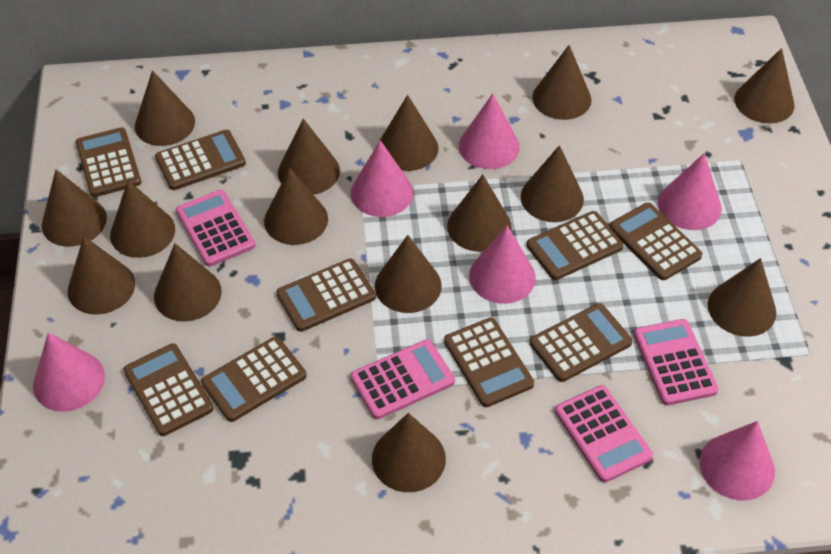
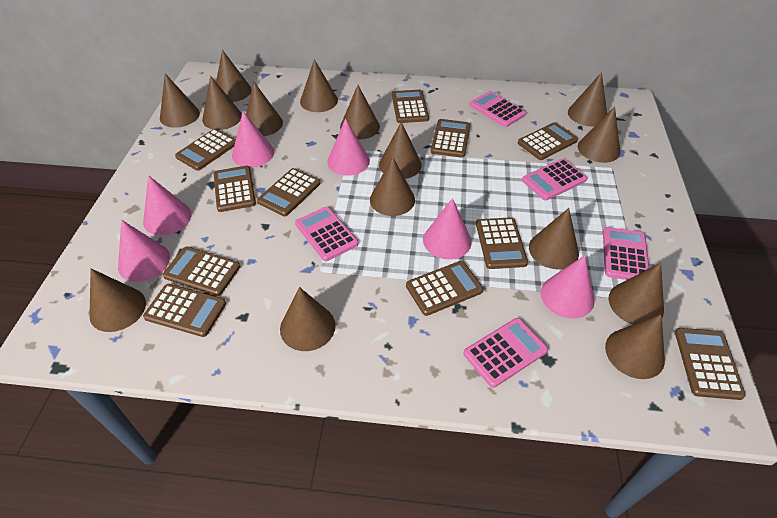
brown calculator: 9 -> 11
pink calculator: 4 -> 5

